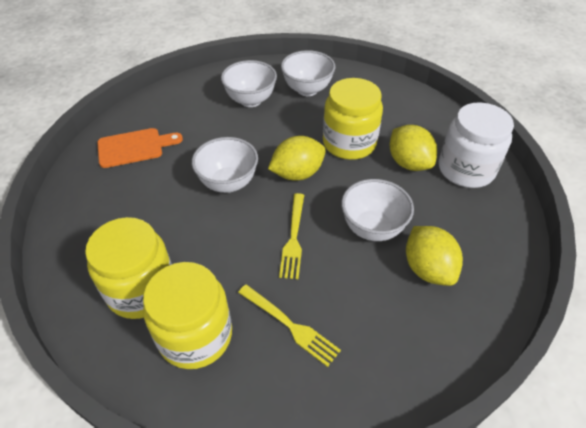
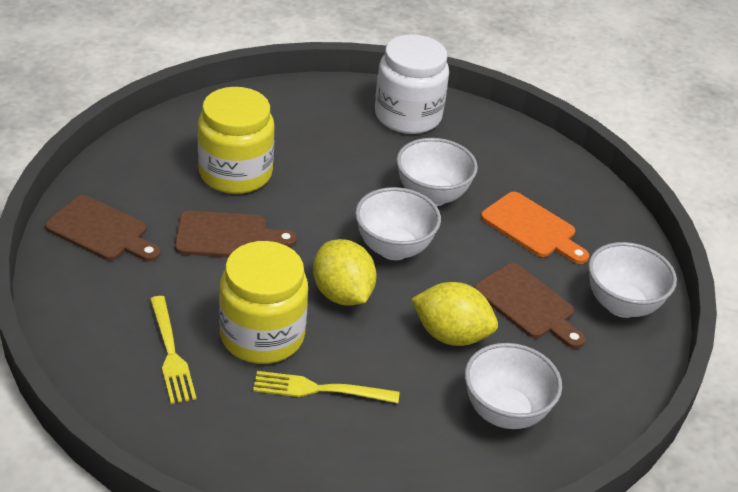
brown cutting board: 0 -> 3
yellow jar: 3 -> 2
yellow lemon: 3 -> 2

